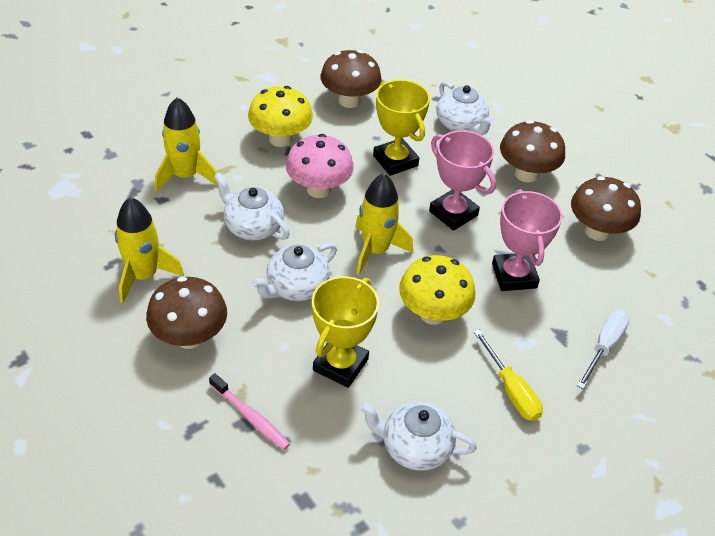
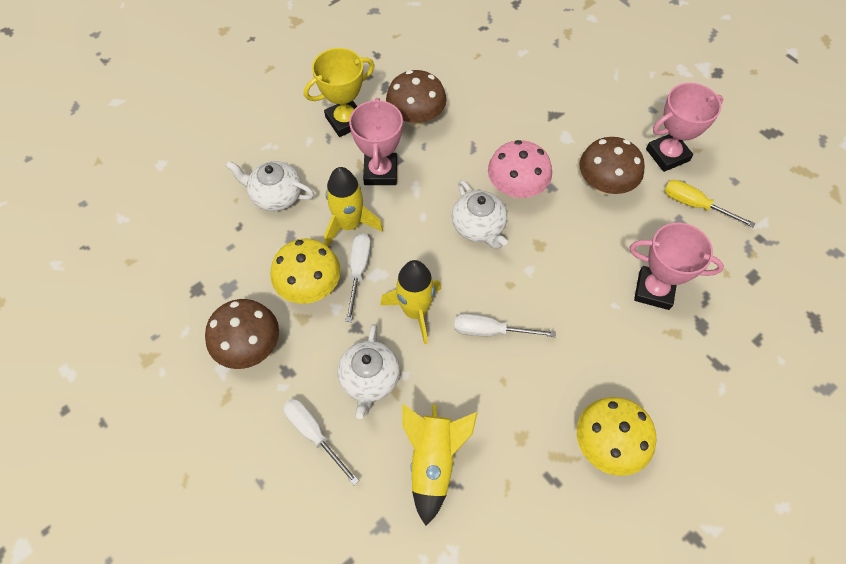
brown mushroom: 4 -> 3
pink toothbrush: 1 -> 0
pink trophy: 2 -> 3
white screwdriver: 1 -> 3
white teapot: 4 -> 3
yellow trophy: 2 -> 1

